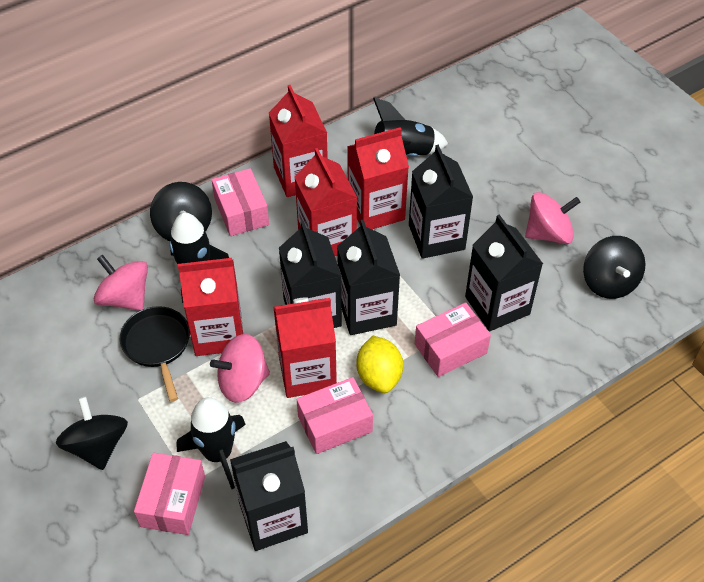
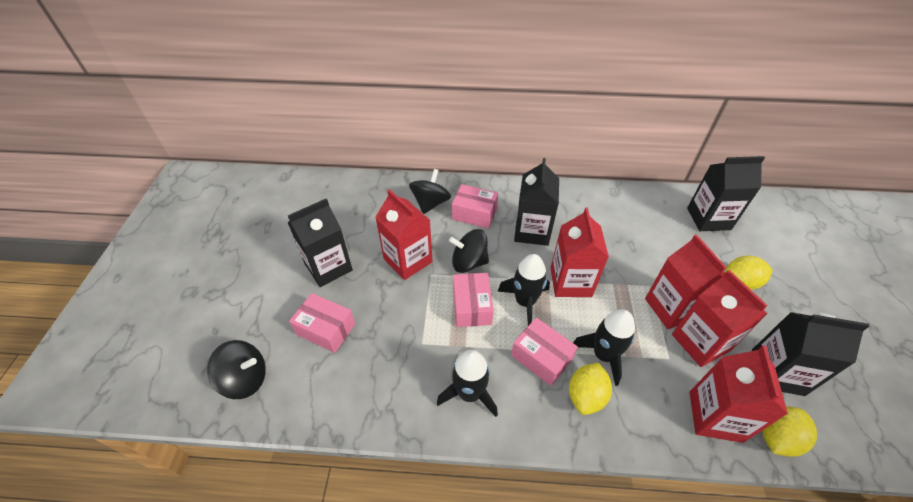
black carton: 5 -> 4
black pan: 1 -> 0
pink spinning top: 3 -> 0
yellow lemon: 1 -> 3

